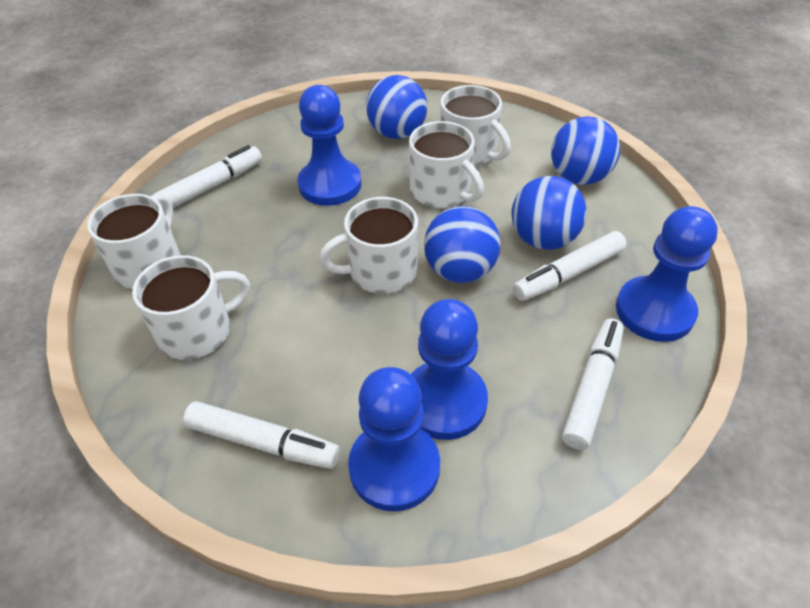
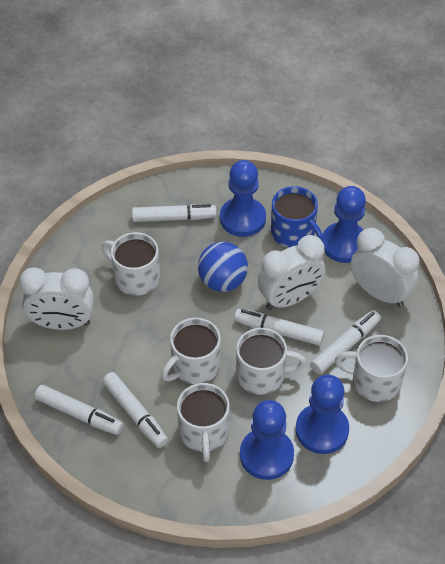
blue ball: 4 -> 1
blue mug: 0 -> 1
white clock: 0 -> 3
white marker: 4 -> 5

